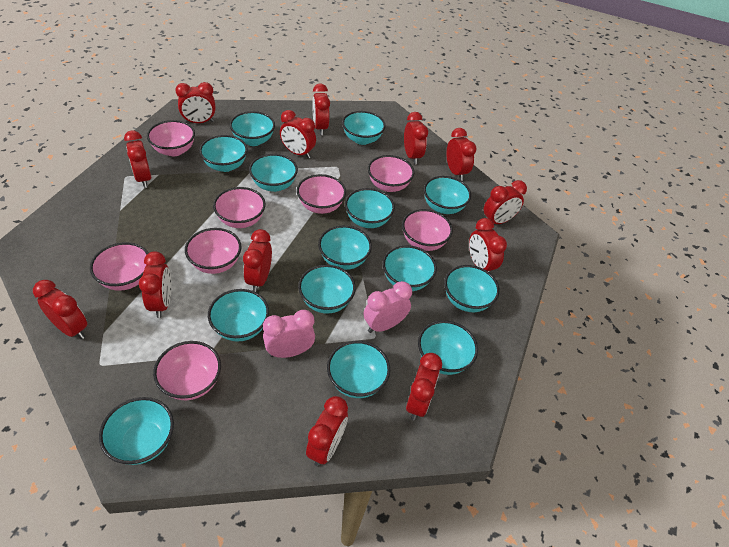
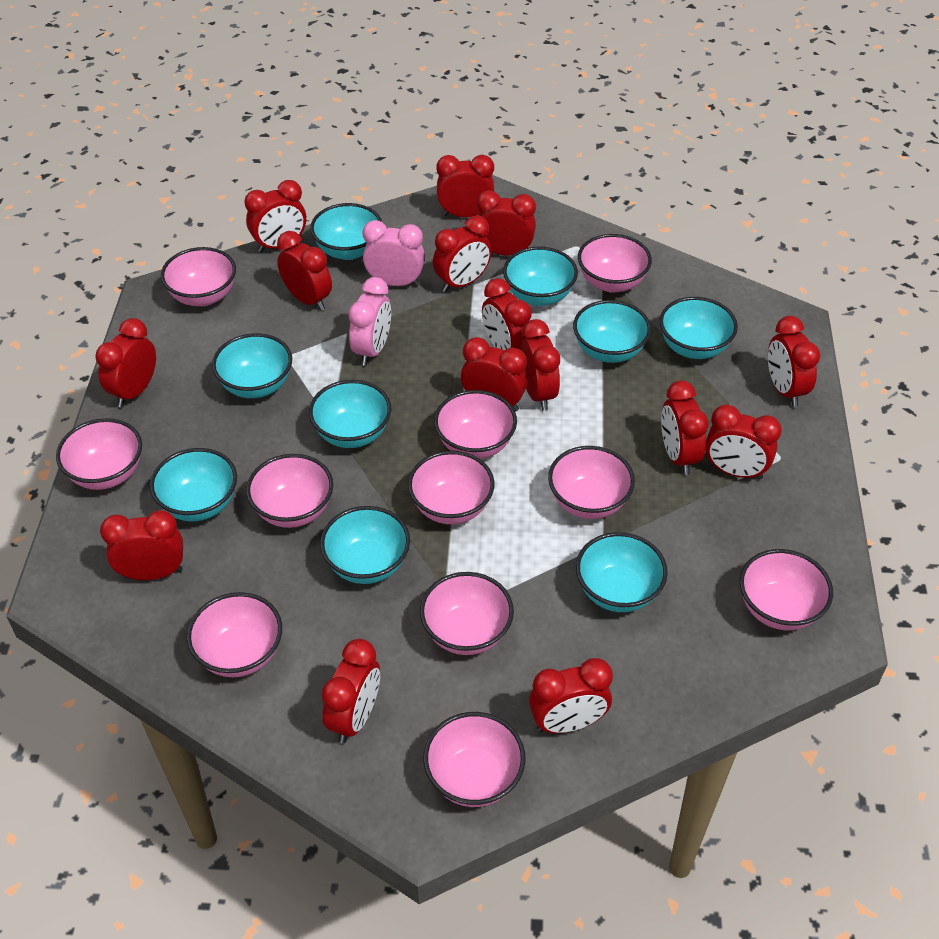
pink bowl: 8 -> 11
red clock: 13 -> 15
turquoise bowl: 14 -> 9

